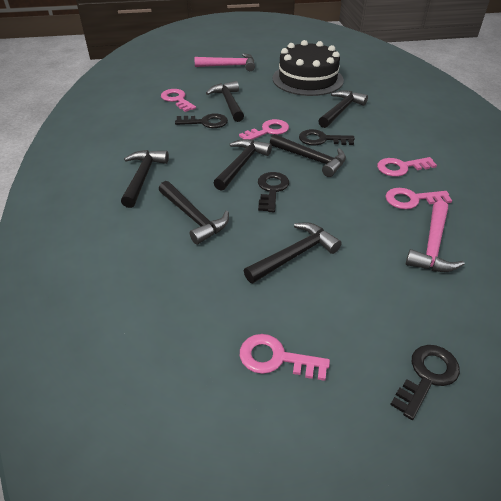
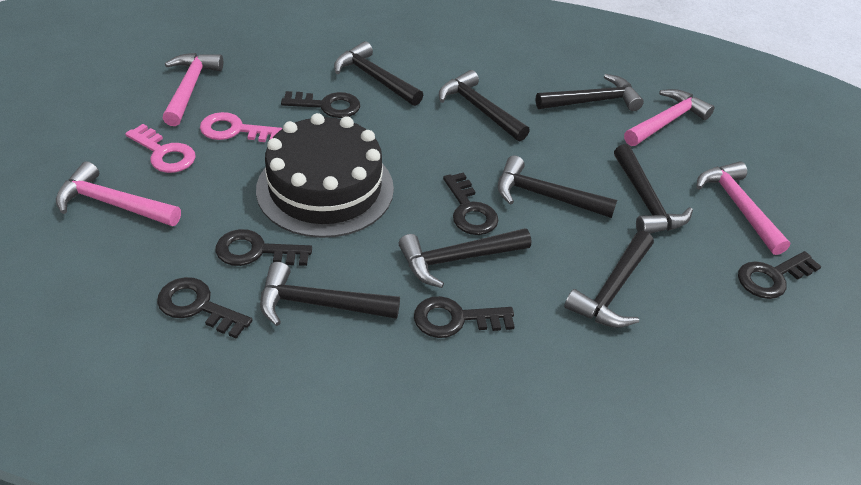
black hammer: 7 -> 8
black key: 4 -> 6
pink hammer: 2 -> 4
pink key: 5 -> 2

